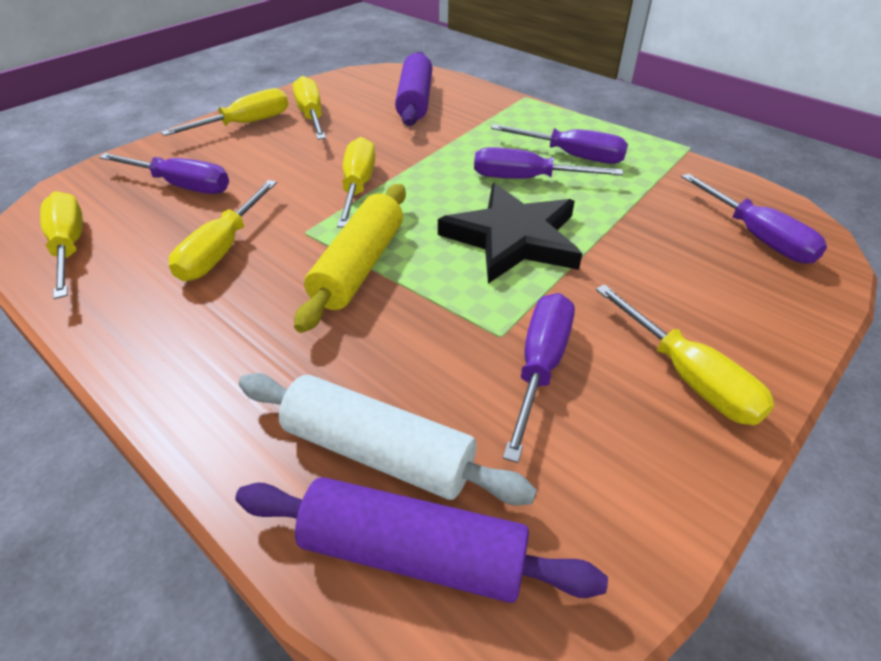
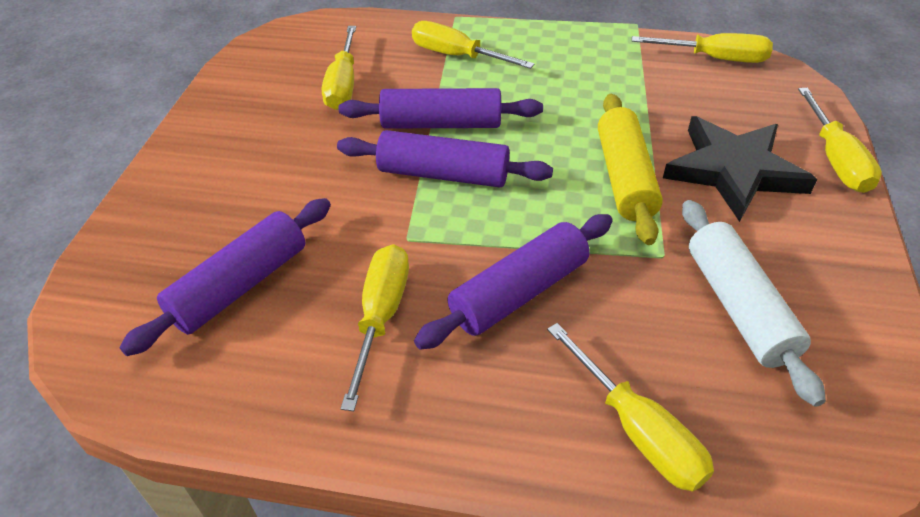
purple rolling pin: 2 -> 4
purple screwdriver: 5 -> 0

